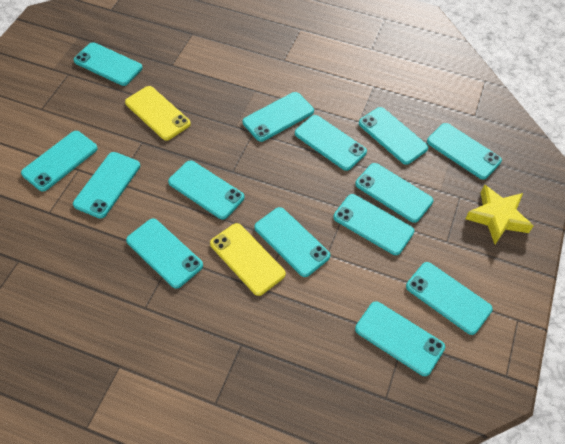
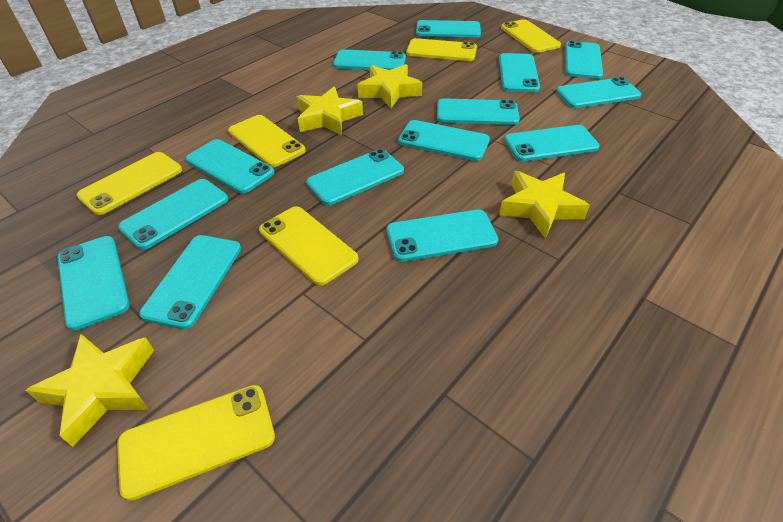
yellow phone: 2 -> 6
yellow star: 1 -> 4

